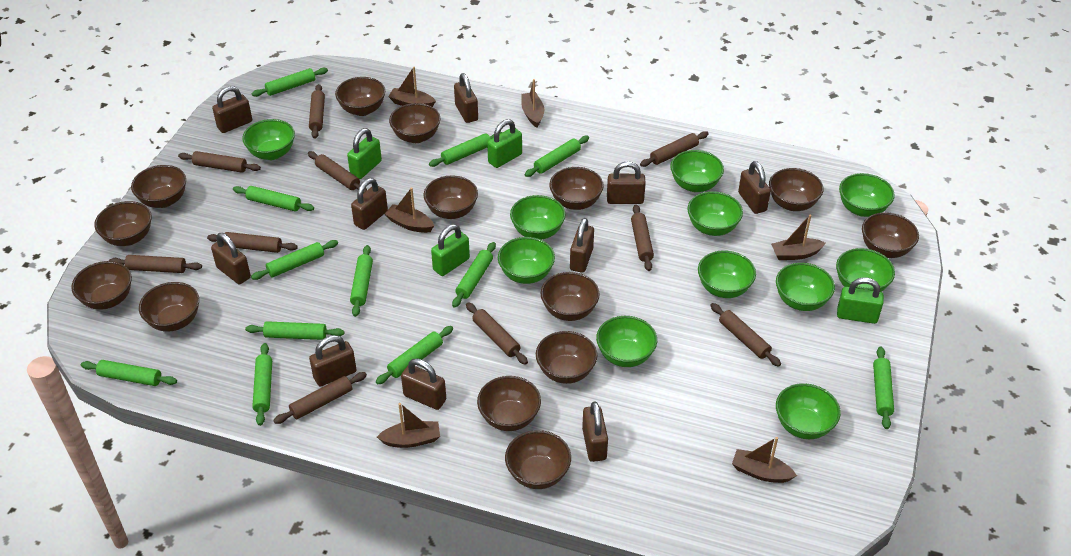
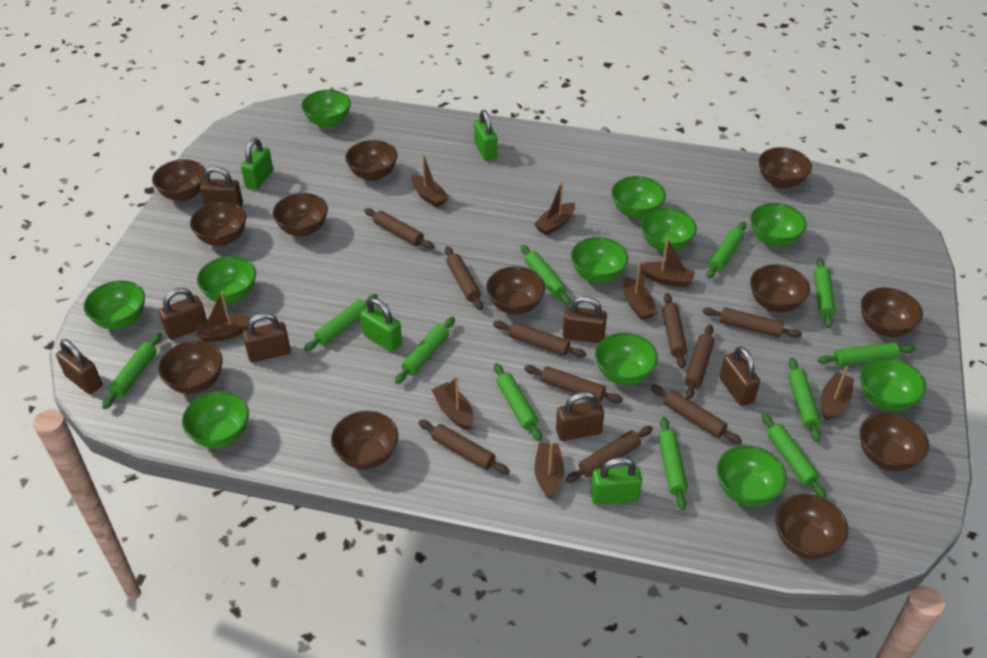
brown boat: 6 -> 8
brown bowl: 14 -> 12
brown padlock: 10 -> 7
green rolling pin: 12 -> 11

